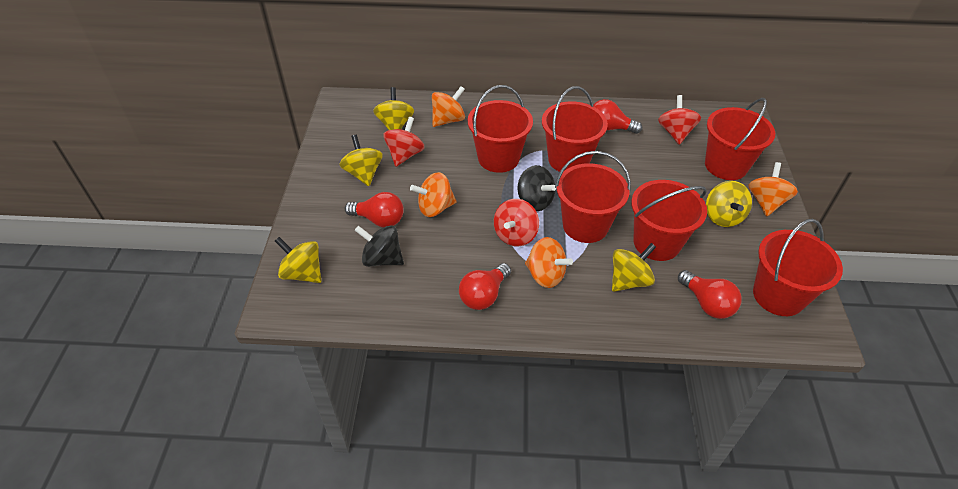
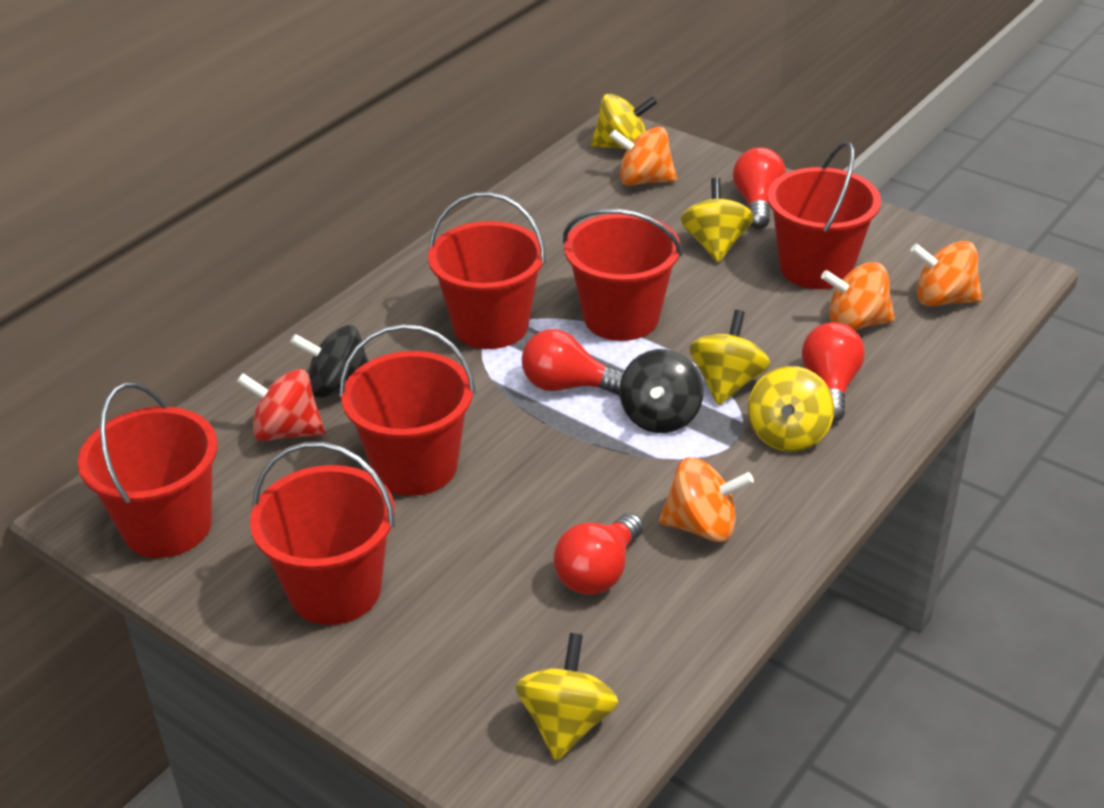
red spinning top: 3 -> 1

